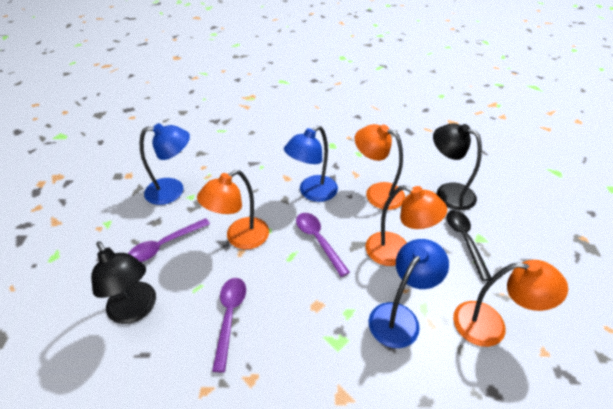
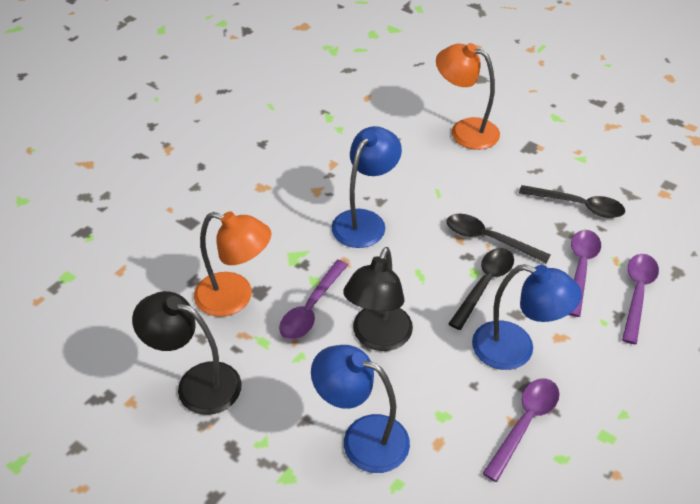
black spoon: 1 -> 3
orange lamp: 4 -> 2
purple spoon: 3 -> 4

